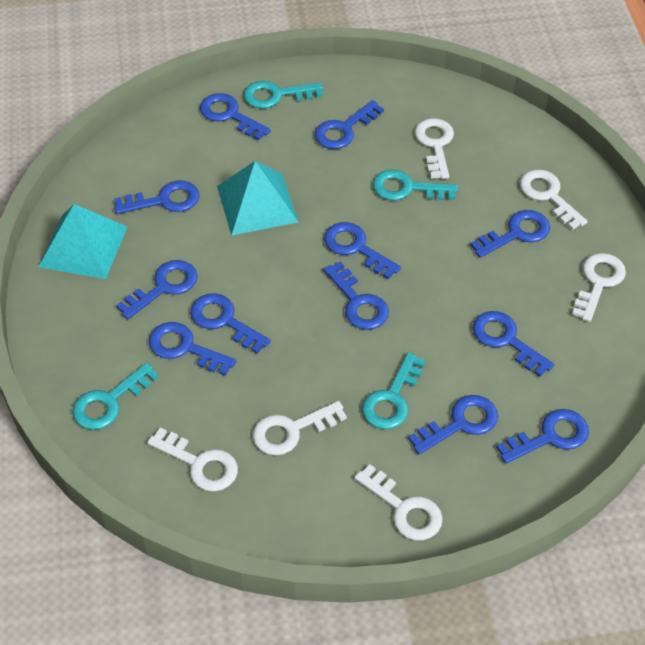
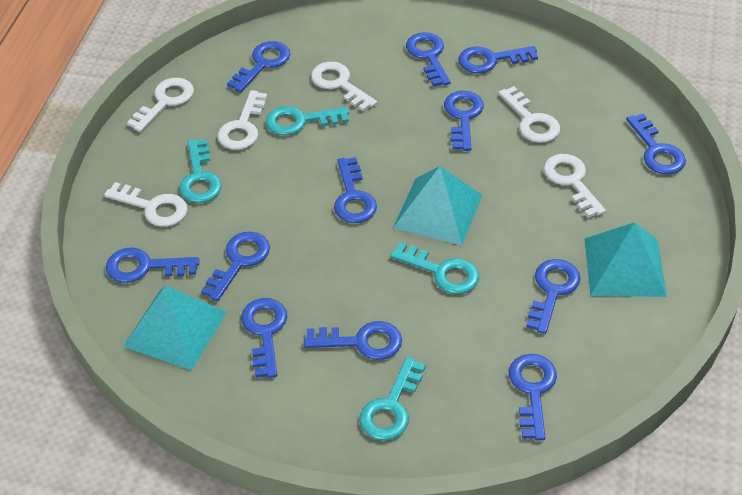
turquoise pyramid: 2 -> 3

